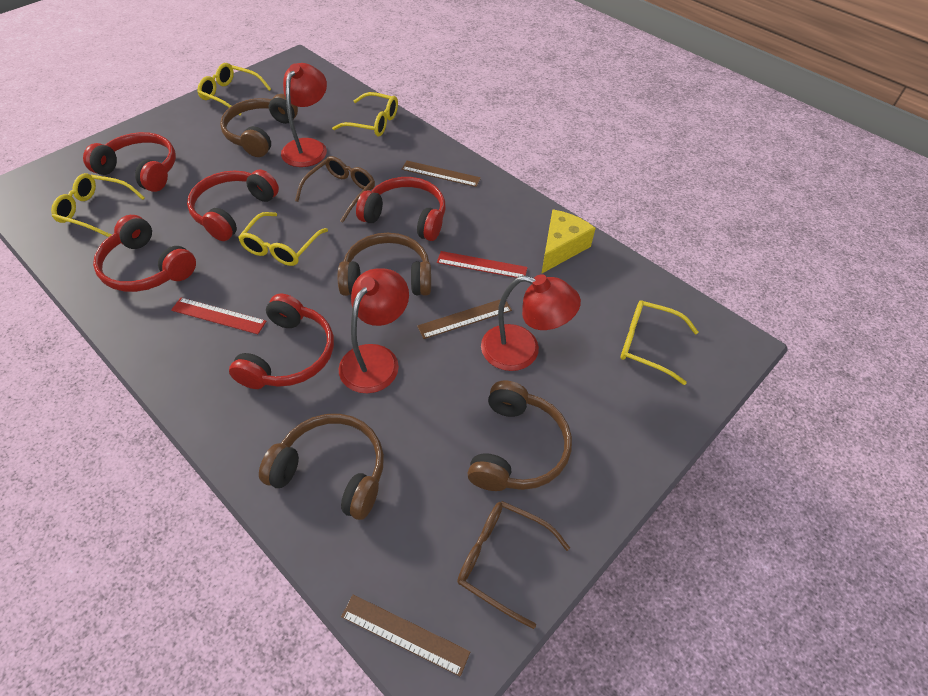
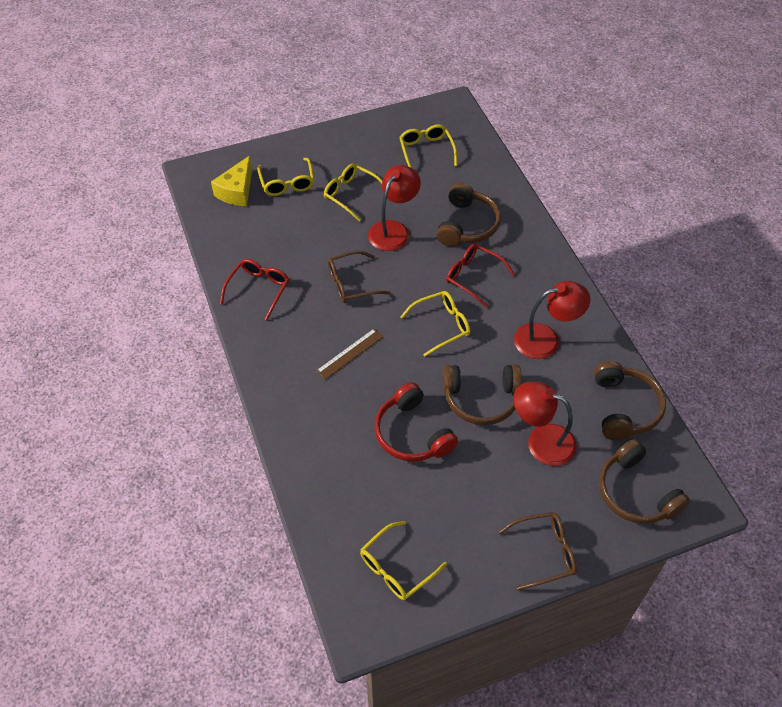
brown ruler: 3 -> 1
red glasses: 0 -> 2
red headphones: 5 -> 1
red ruler: 2 -> 0

